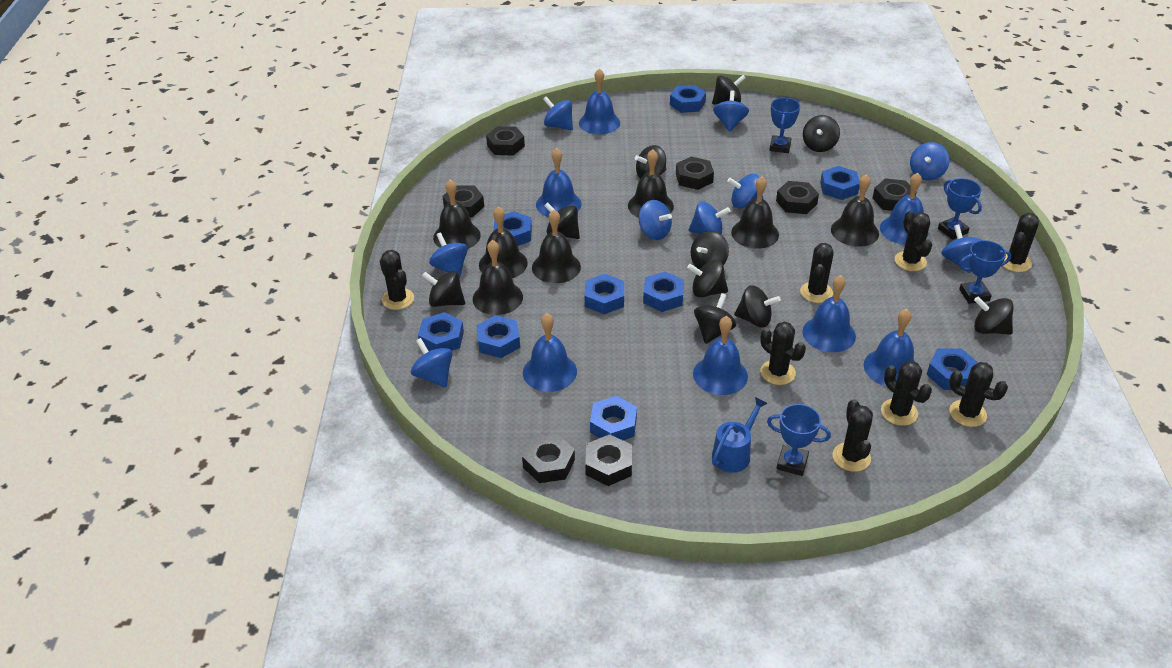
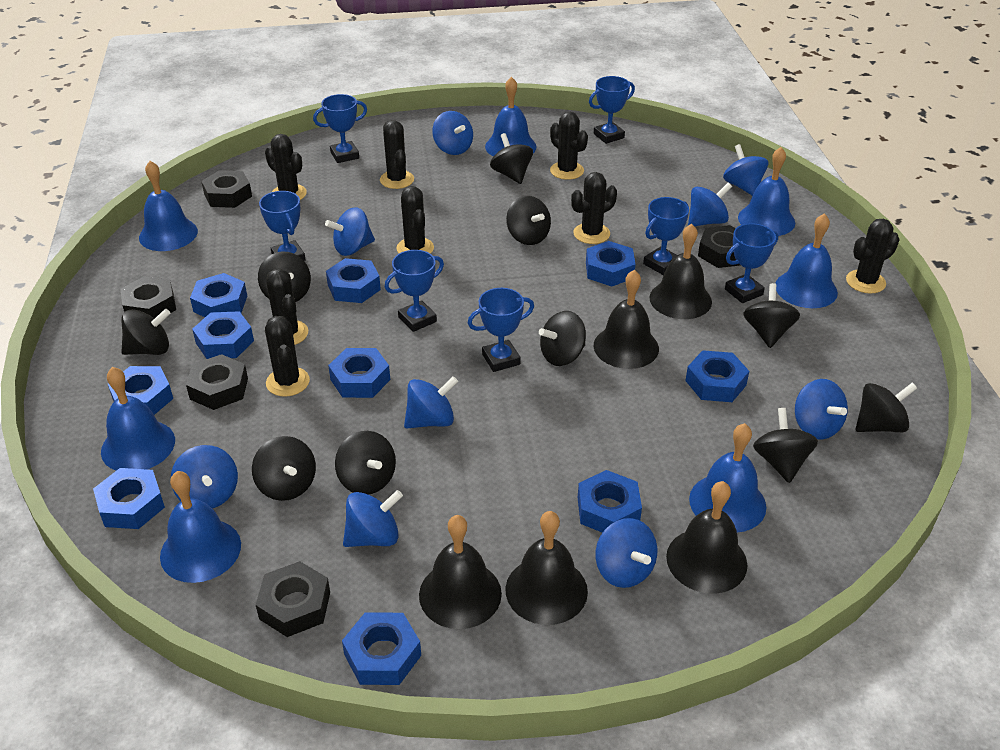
black bell: 7 -> 5
black nut: 7 -> 5
blue nut: 9 -> 10
blue trophy: 4 -> 7
blue watering can: 1 -> 0

